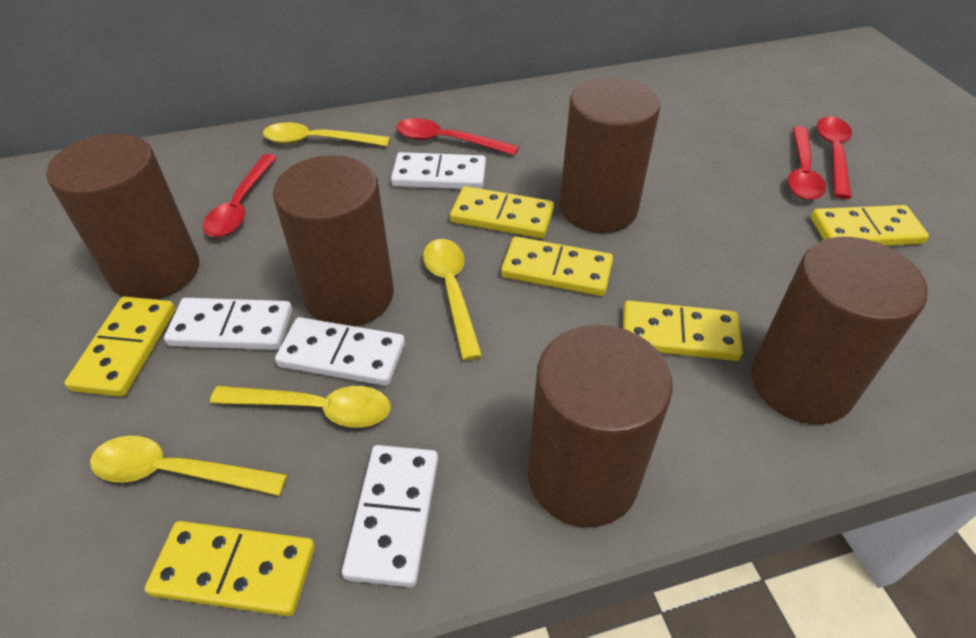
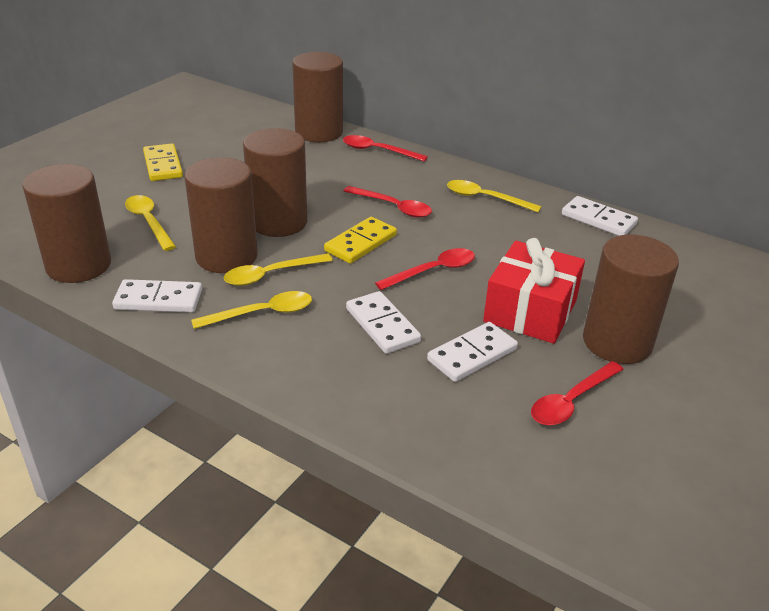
red gift: 0 -> 1
yellow domino: 6 -> 2

